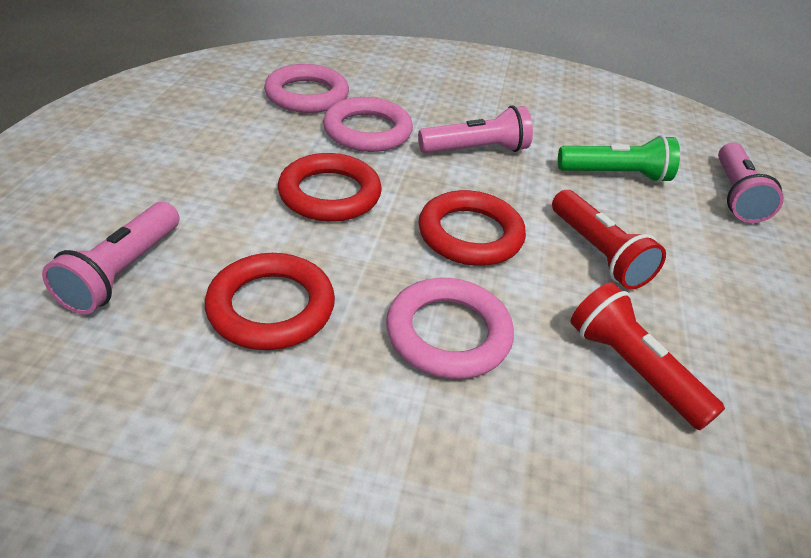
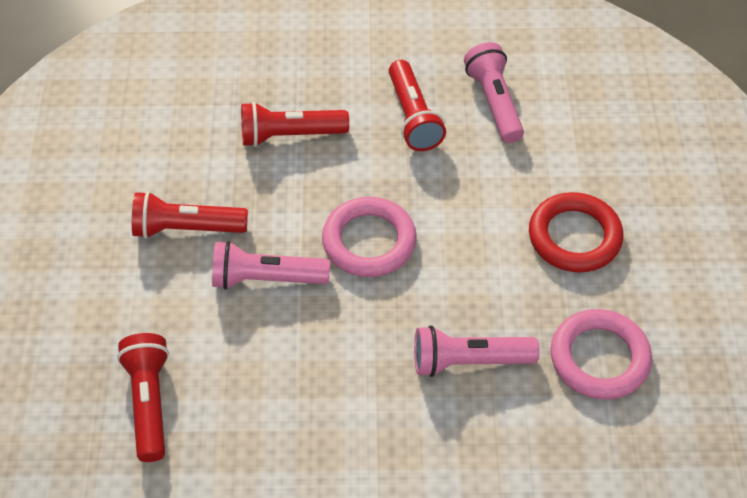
green flashlight: 1 -> 0
pink ring: 3 -> 2
red flashlight: 2 -> 4
red ring: 3 -> 1

